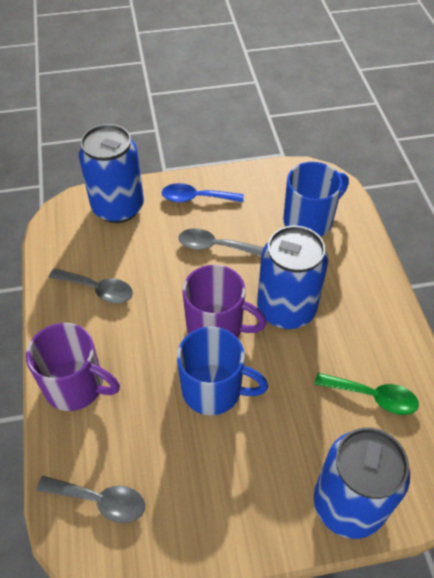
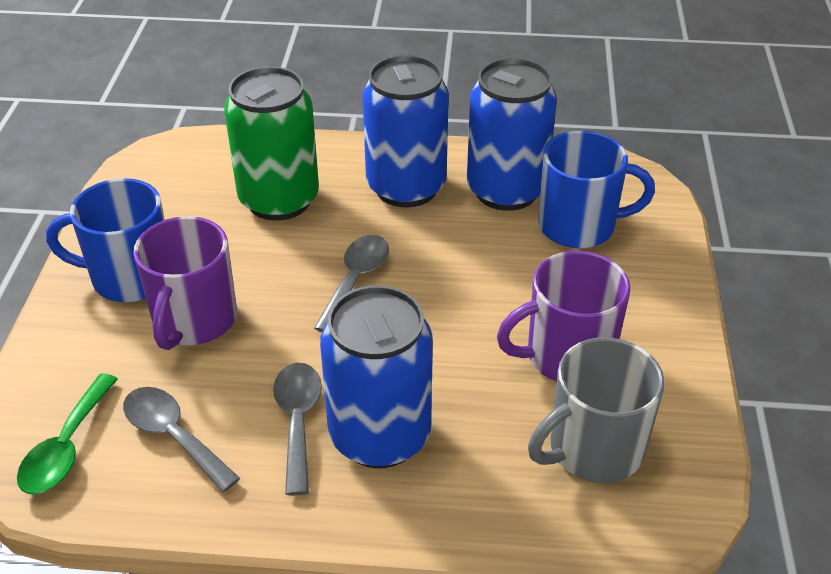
blue spoon: 1 -> 0
green can: 0 -> 1
grey mug: 0 -> 1

